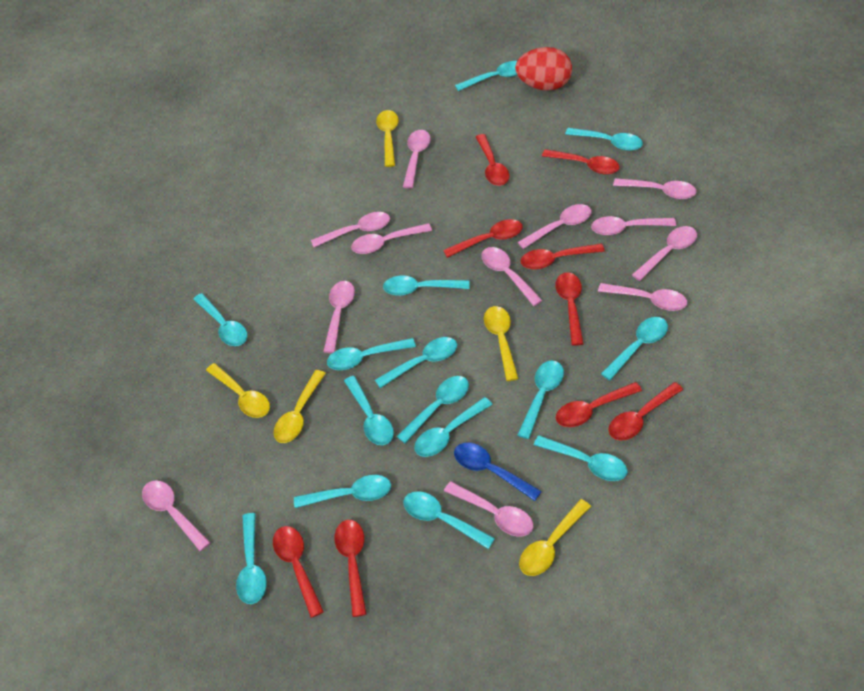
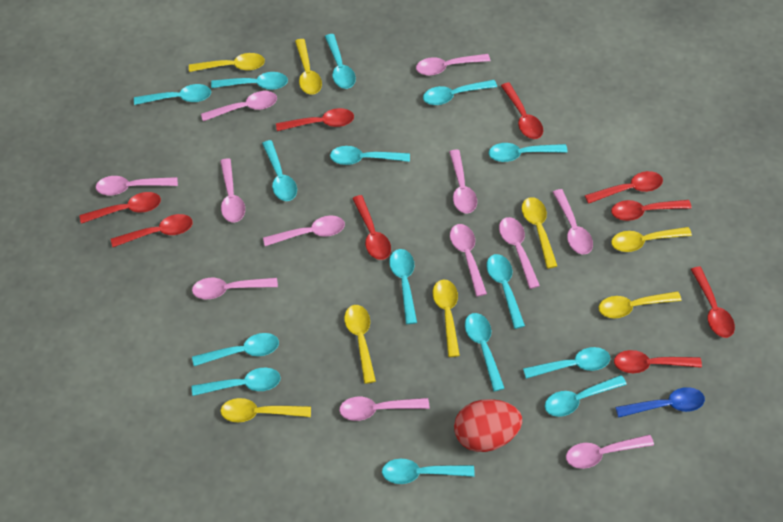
yellow spoon: 5 -> 8

